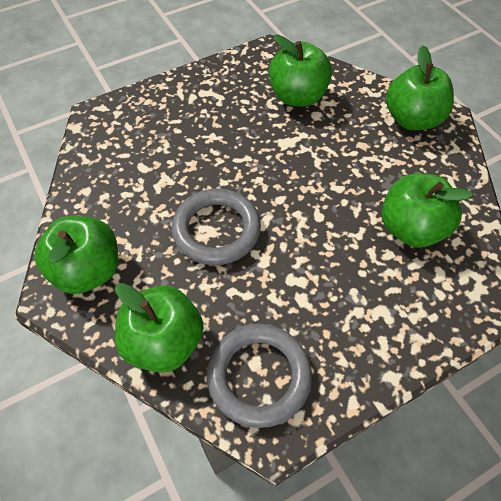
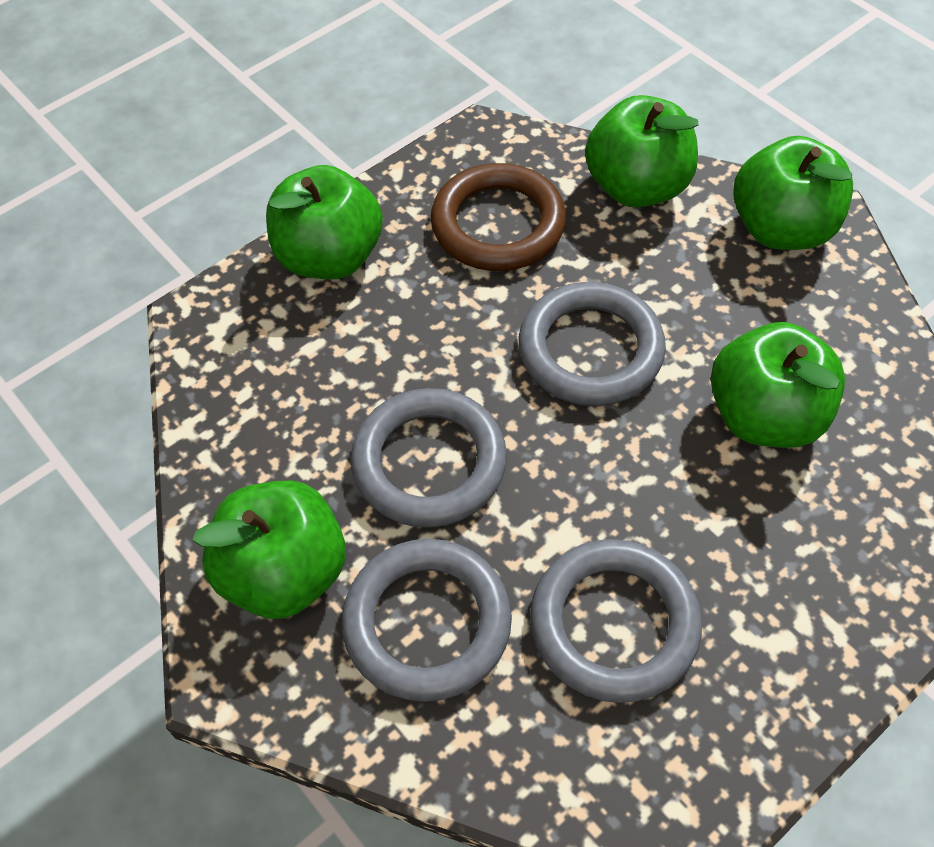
brown ring: 0 -> 1
grey ring: 2 -> 4

